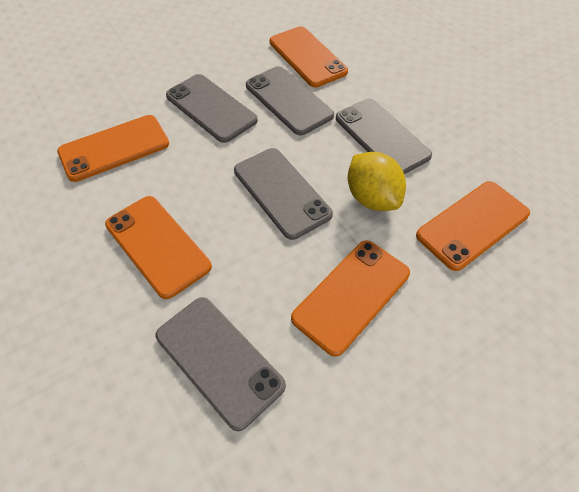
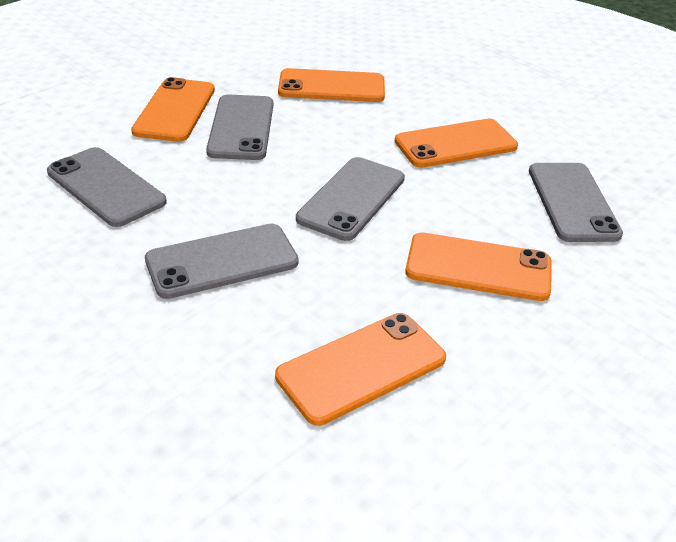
yellow lemon: 1 -> 0

